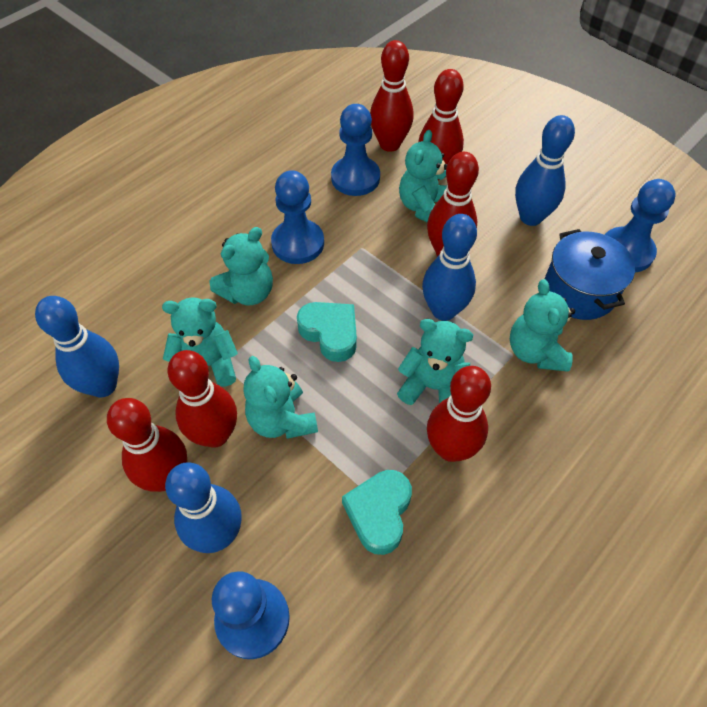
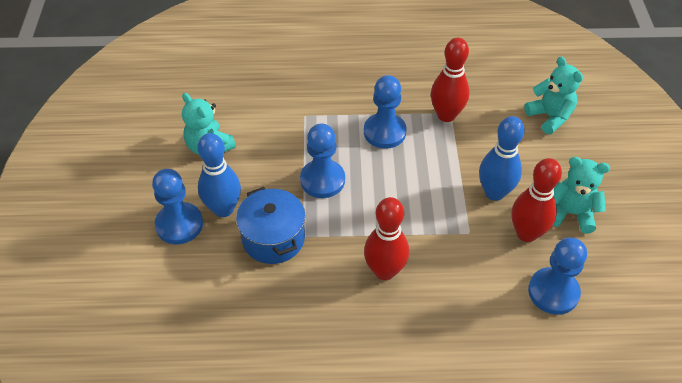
blue bowling pin: 4 -> 2
red bowling pin: 6 -> 3
turquoise heart: 2 -> 0
turquoise teddy bear: 6 -> 3

